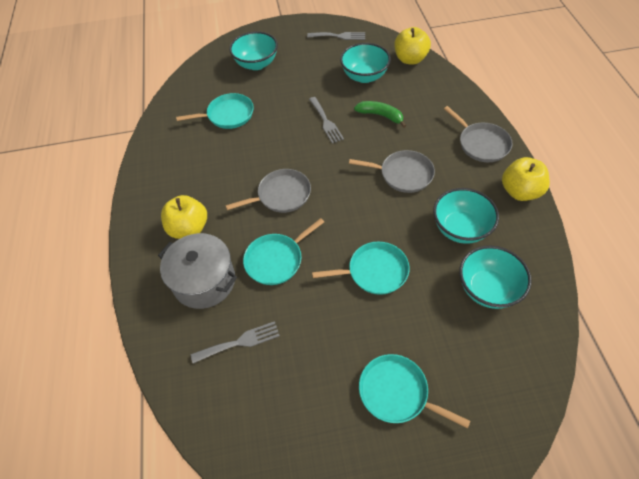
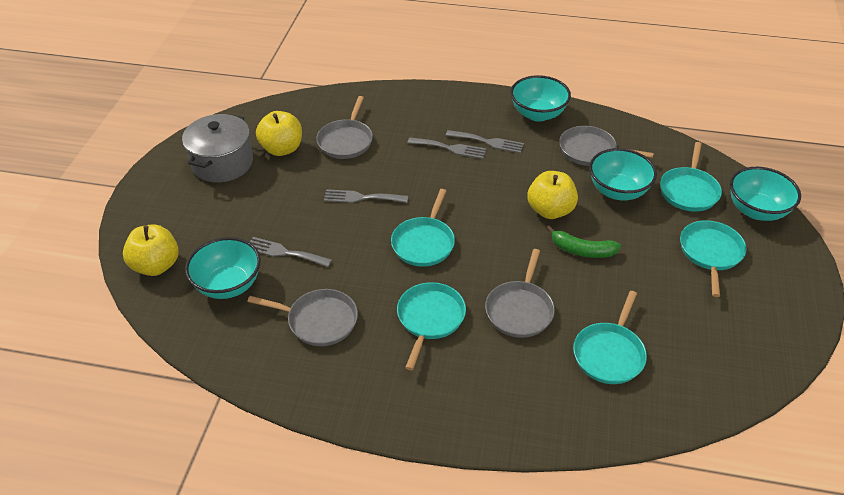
grey fork: 3 -> 4
grey pan: 3 -> 4
turquoise pan: 4 -> 5

